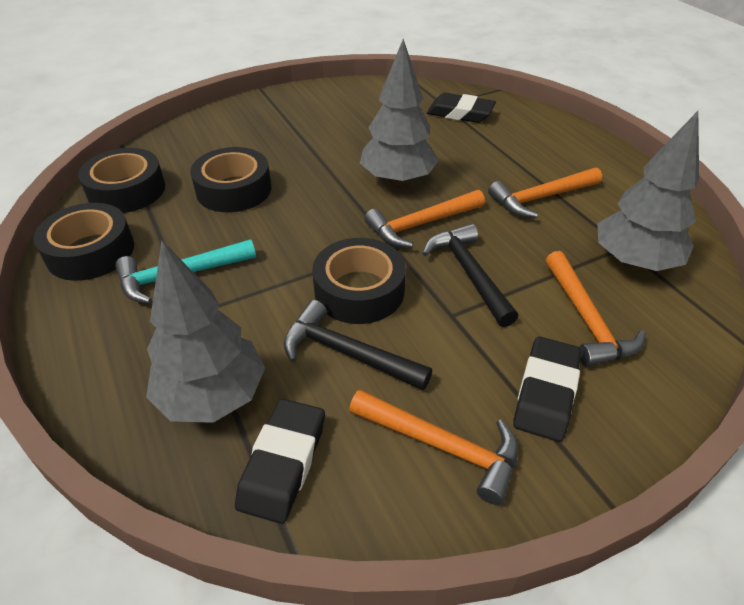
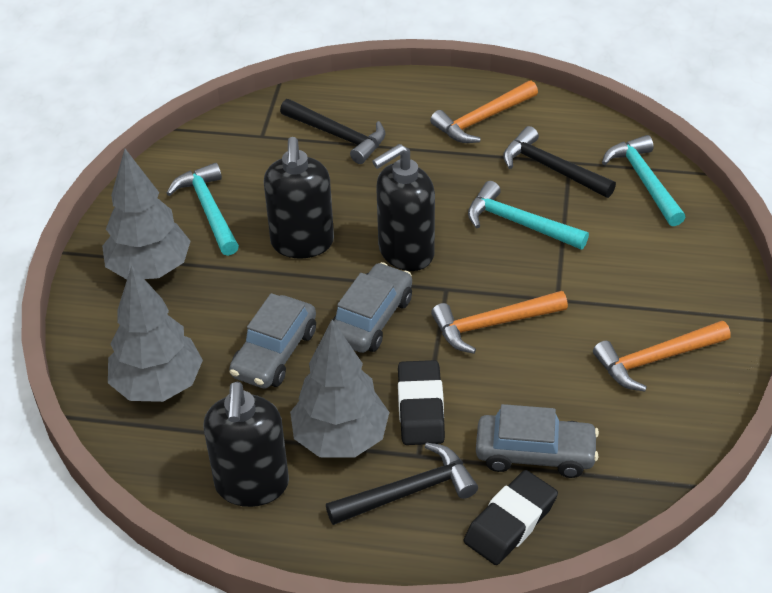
black eraser: 3 -> 2
black hammer: 2 -> 3
black soap dispenser: 0 -> 3
black tape: 4 -> 0
grey car: 0 -> 3
orange hammer: 4 -> 3
turquoise hammer: 1 -> 3

